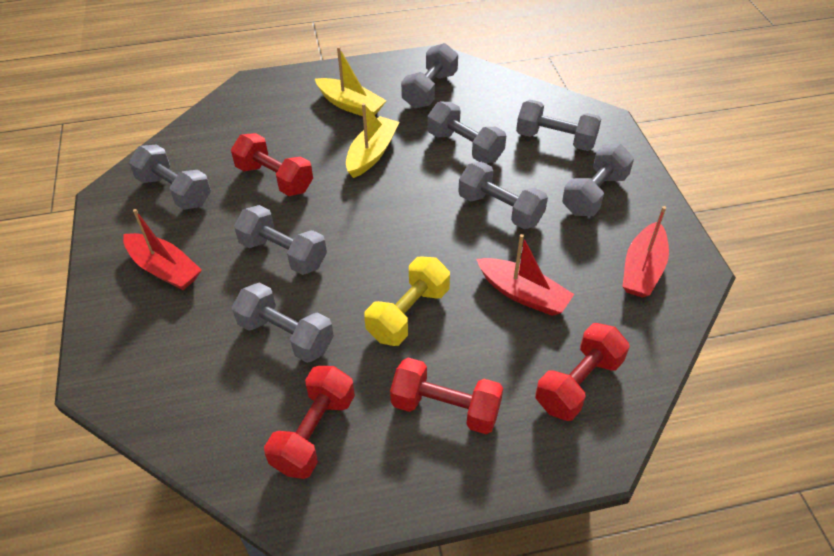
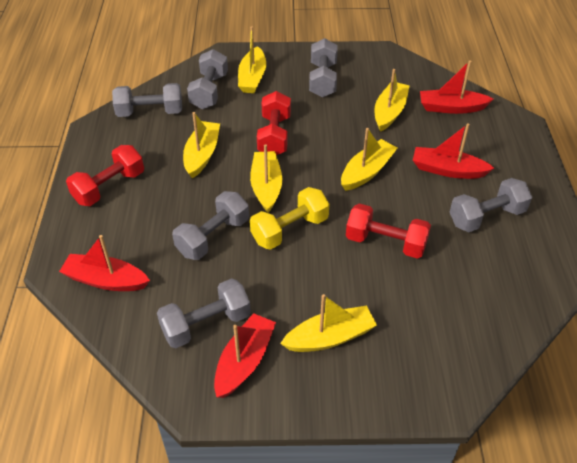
grey dumbbell: 8 -> 6
red boat: 3 -> 4
red dumbbell: 4 -> 3
yellow boat: 2 -> 6

